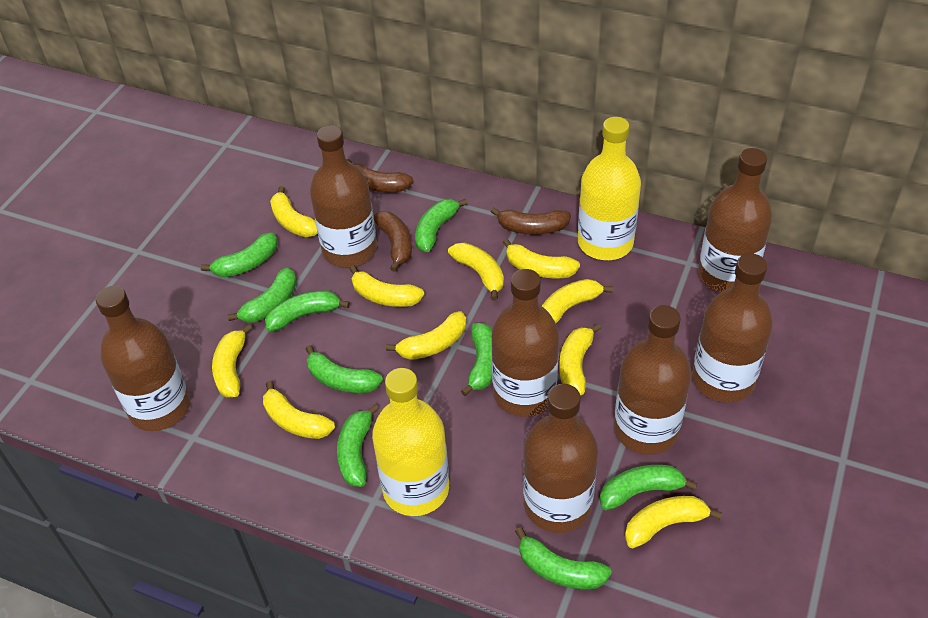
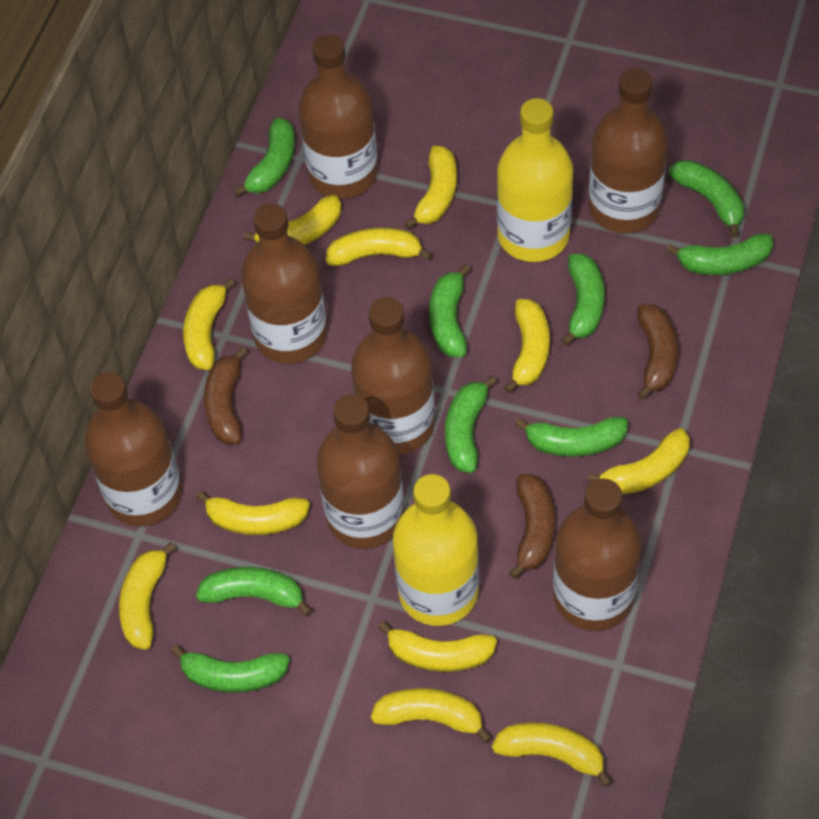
yellow banana: 10 -> 11

